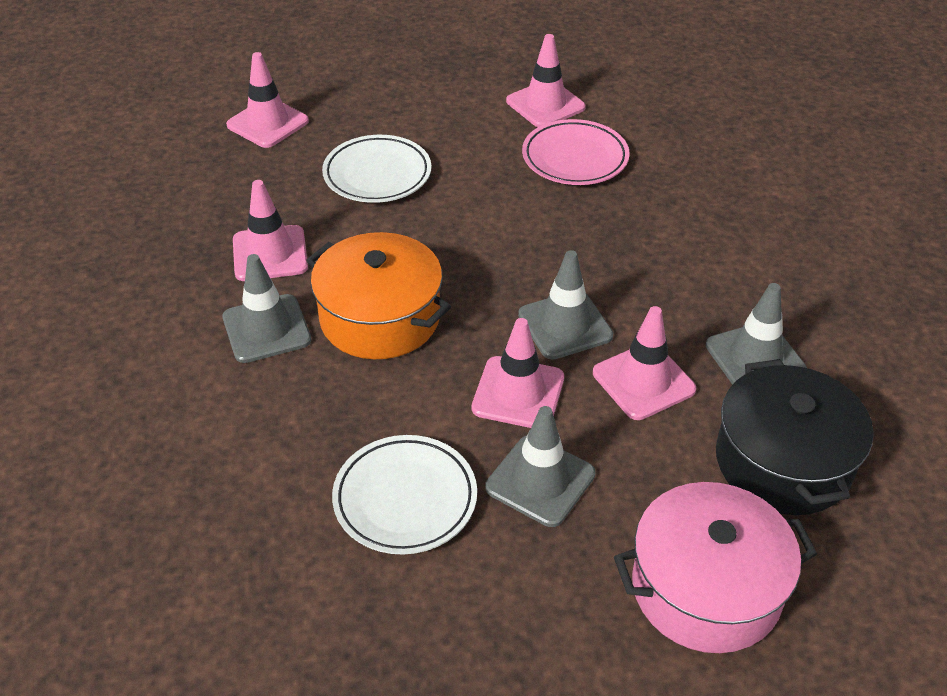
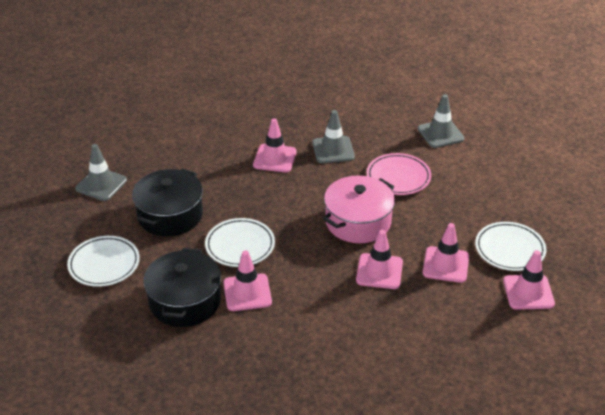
black pot: 1 -> 2
grey traffic cone: 4 -> 3
orange pot: 1 -> 0
white plate: 2 -> 3

